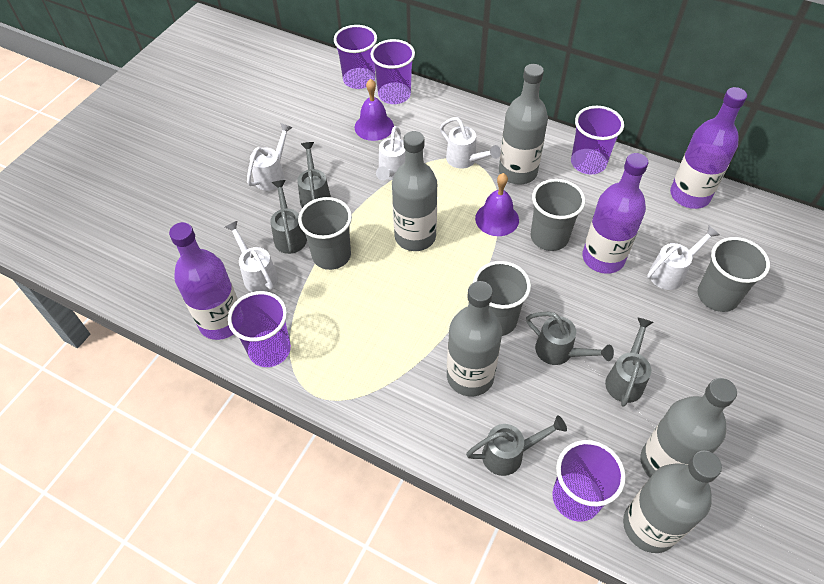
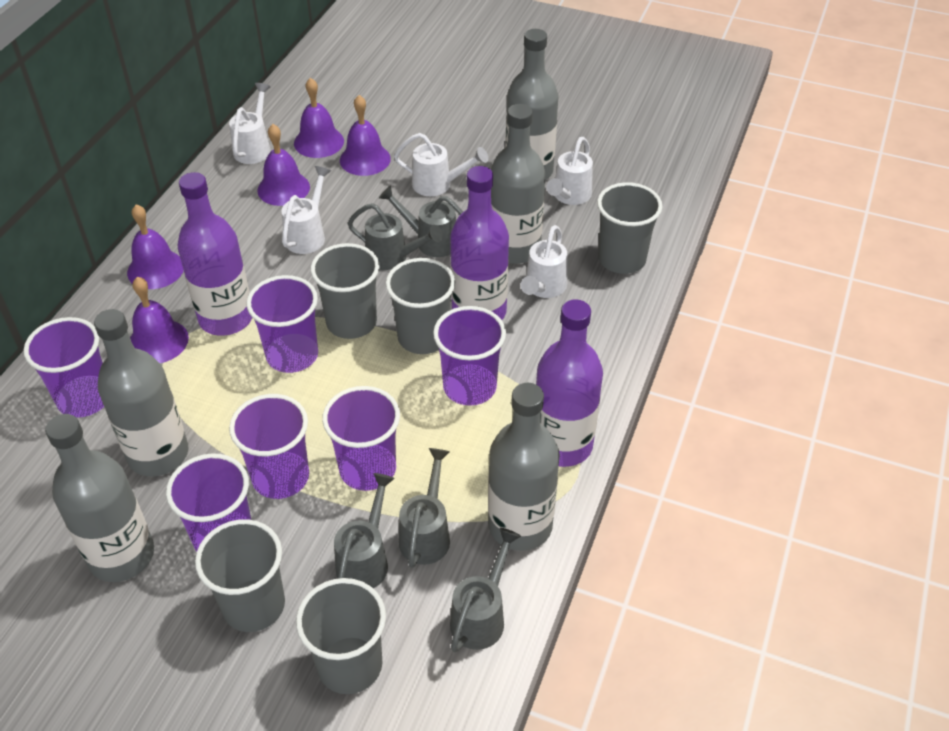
grey cup: 4 -> 5
purple bell: 2 -> 5
purple cup: 5 -> 6

